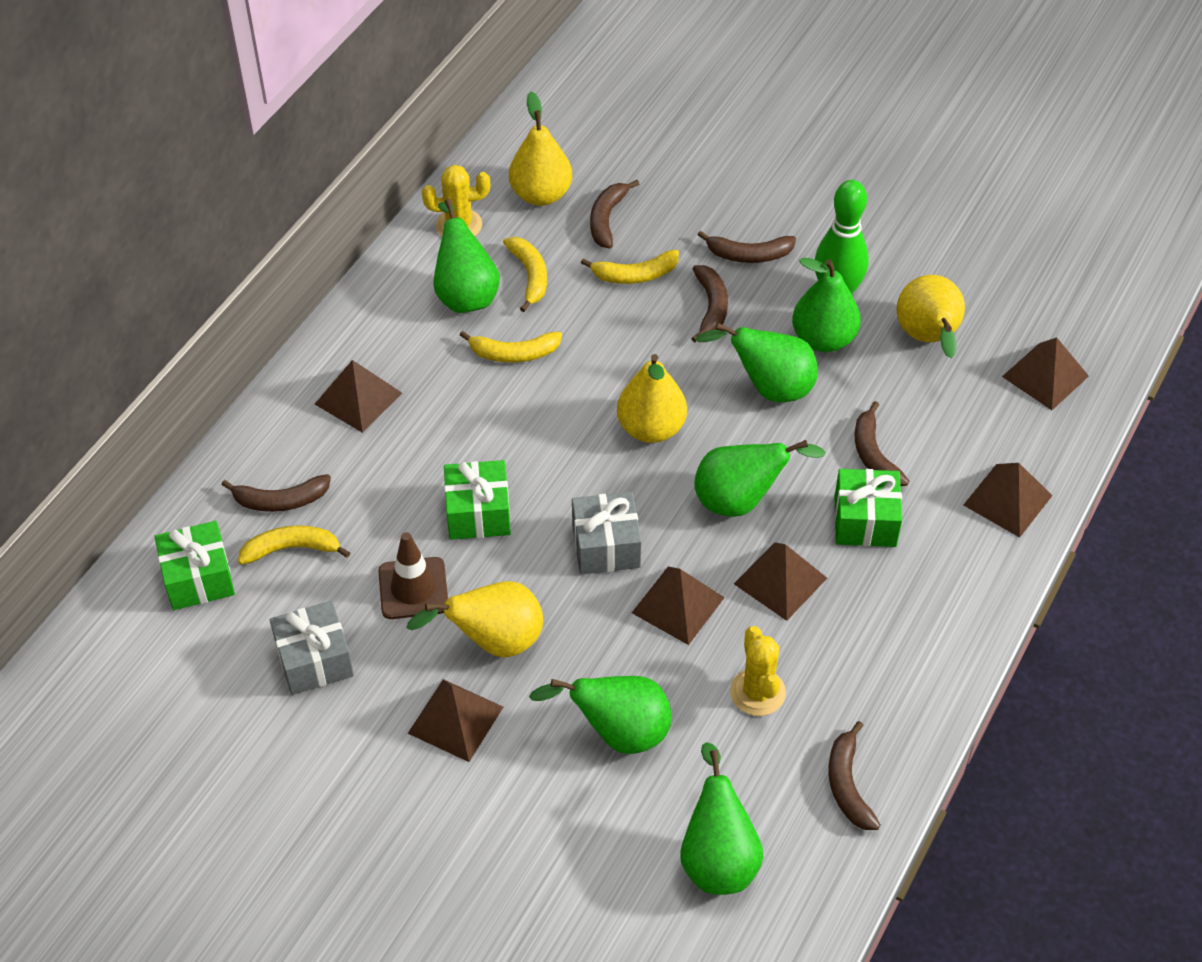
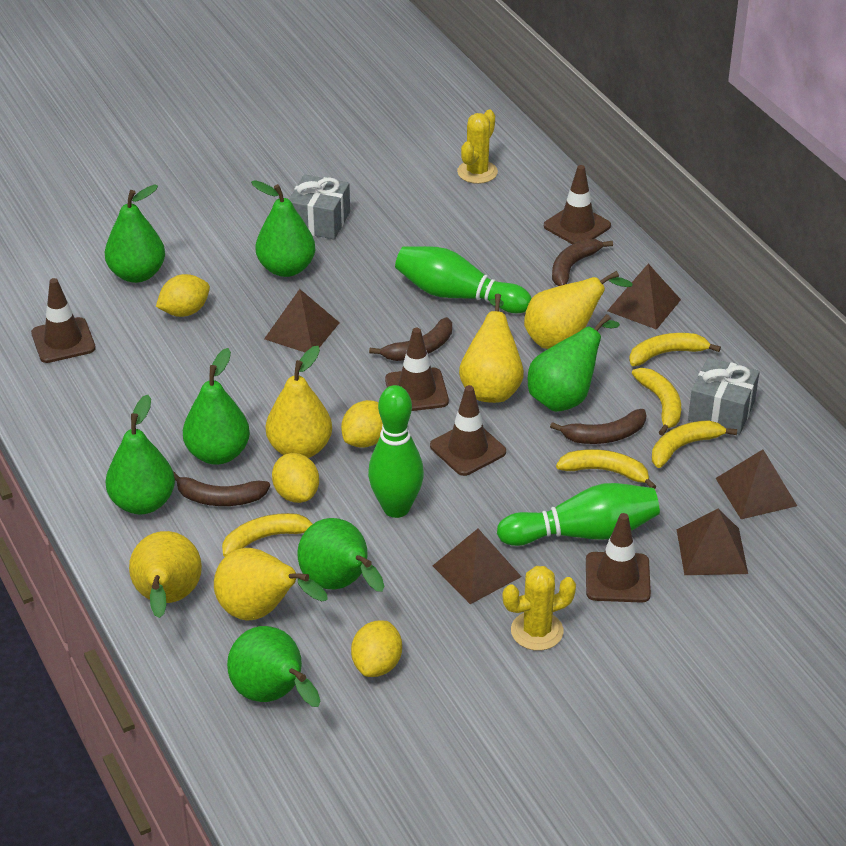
brown banana: 6 -> 4
brown pyramid: 6 -> 5
brown traffic cone: 1 -> 5
green bowling pin: 1 -> 3
green gift: 3 -> 0
green pear: 6 -> 7
yellow banana: 4 -> 5
yellow lemon: 0 -> 4
yellow pear: 4 -> 5

